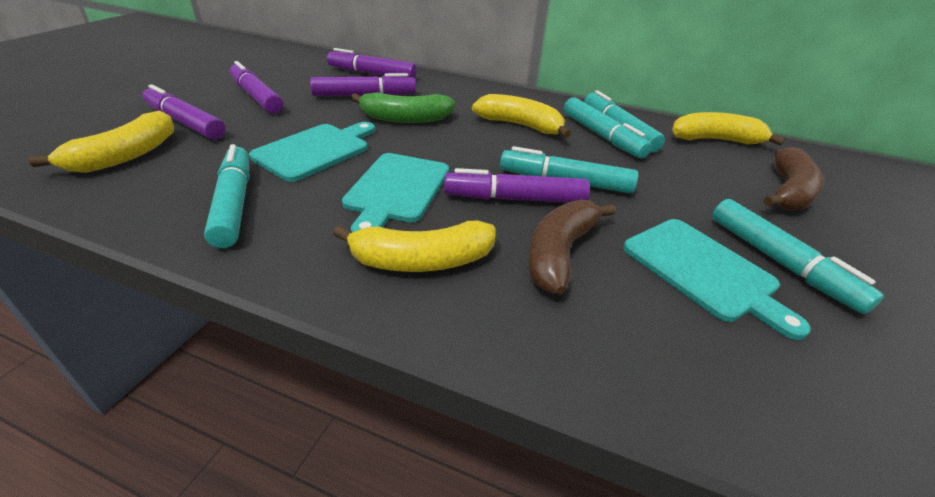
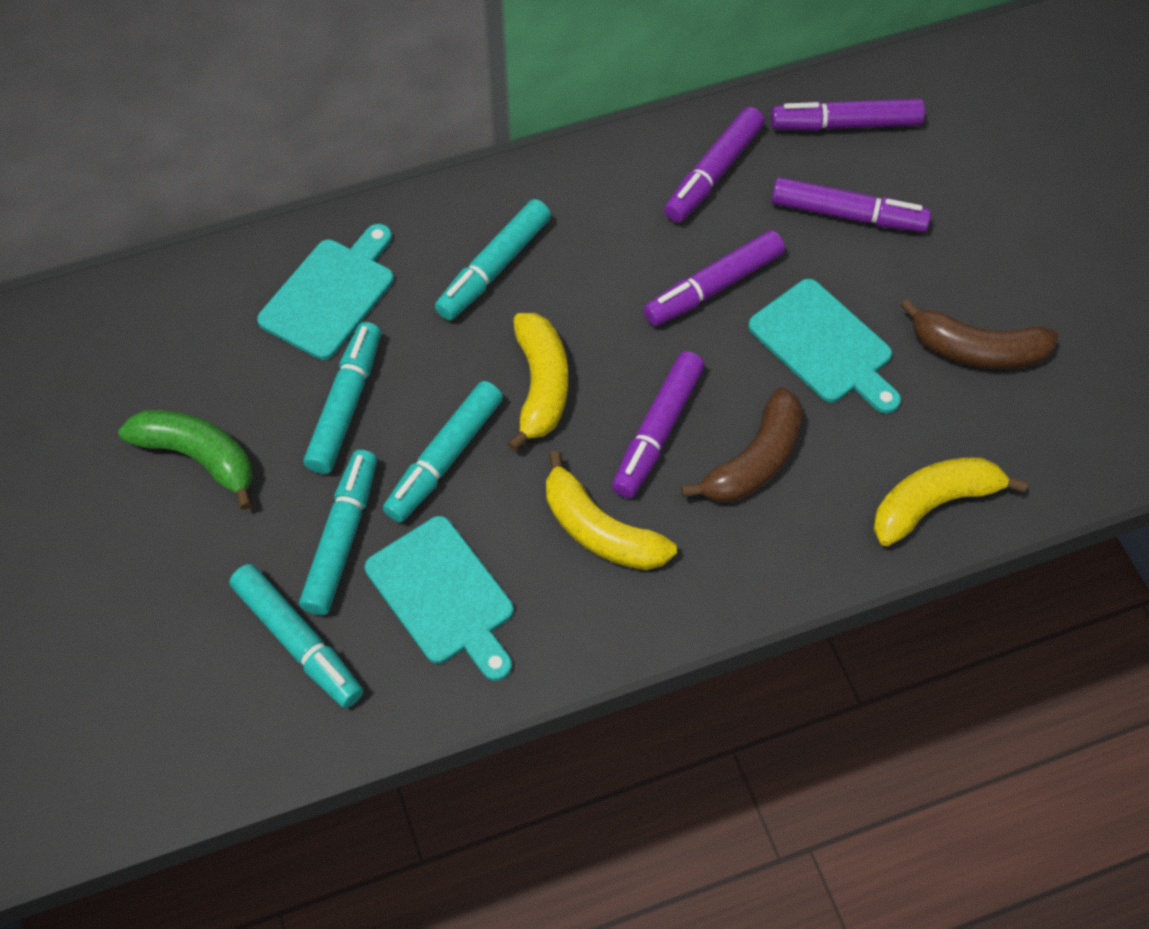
yellow banana: 4 -> 3

